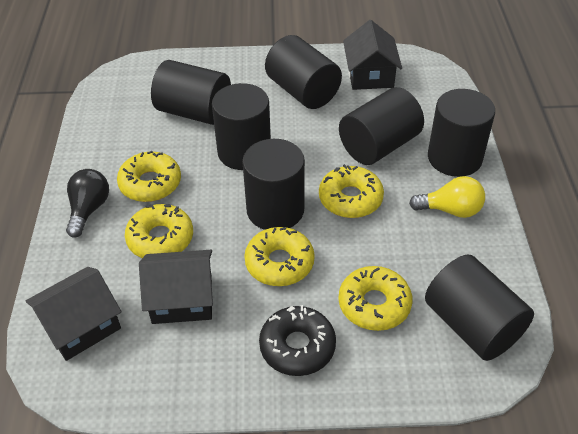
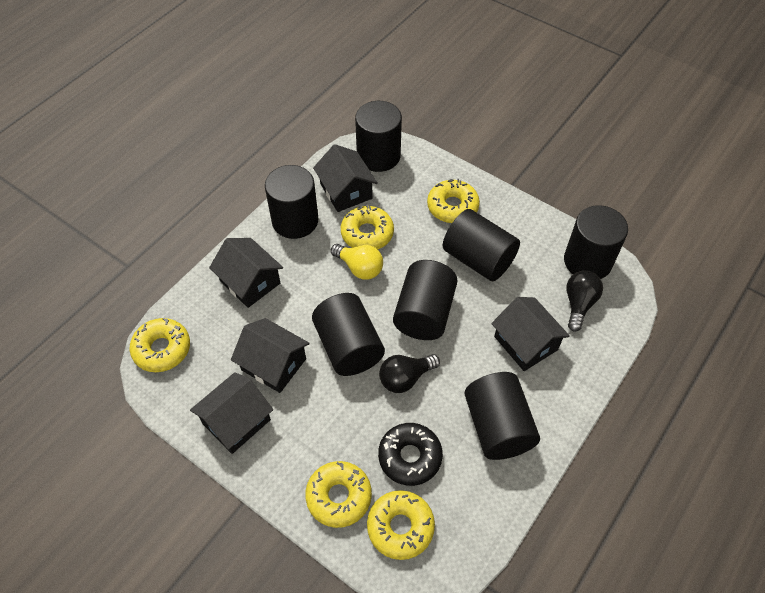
black house: 3 -> 5
black light bulb: 1 -> 2

